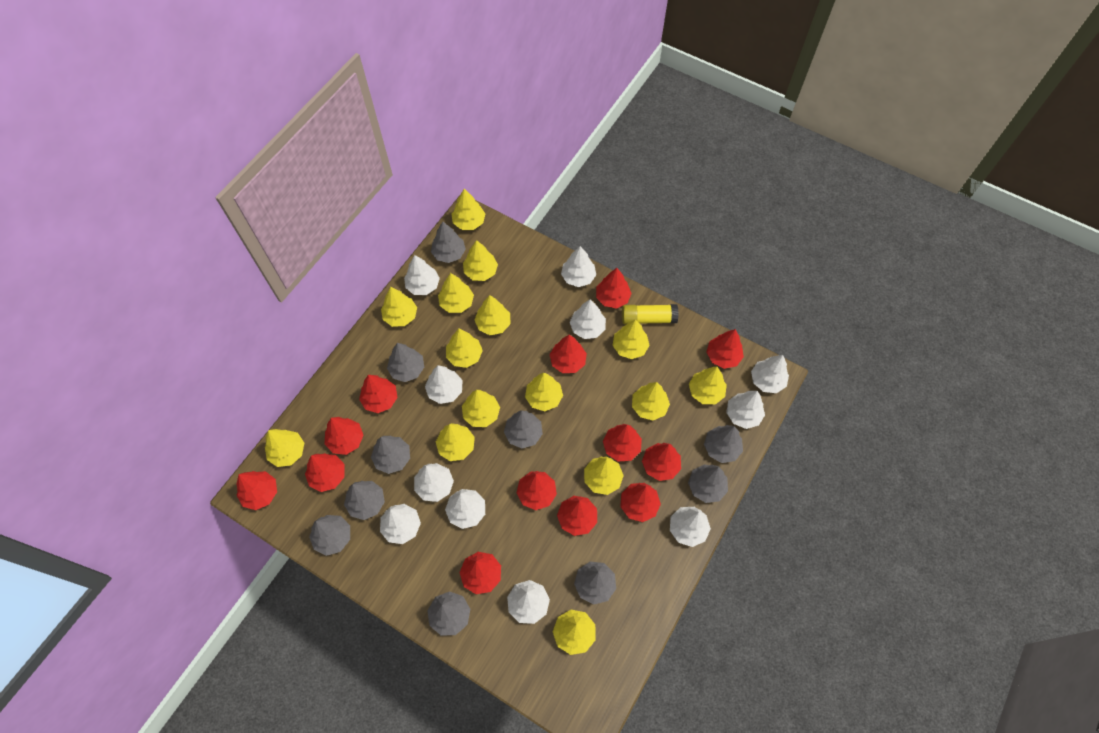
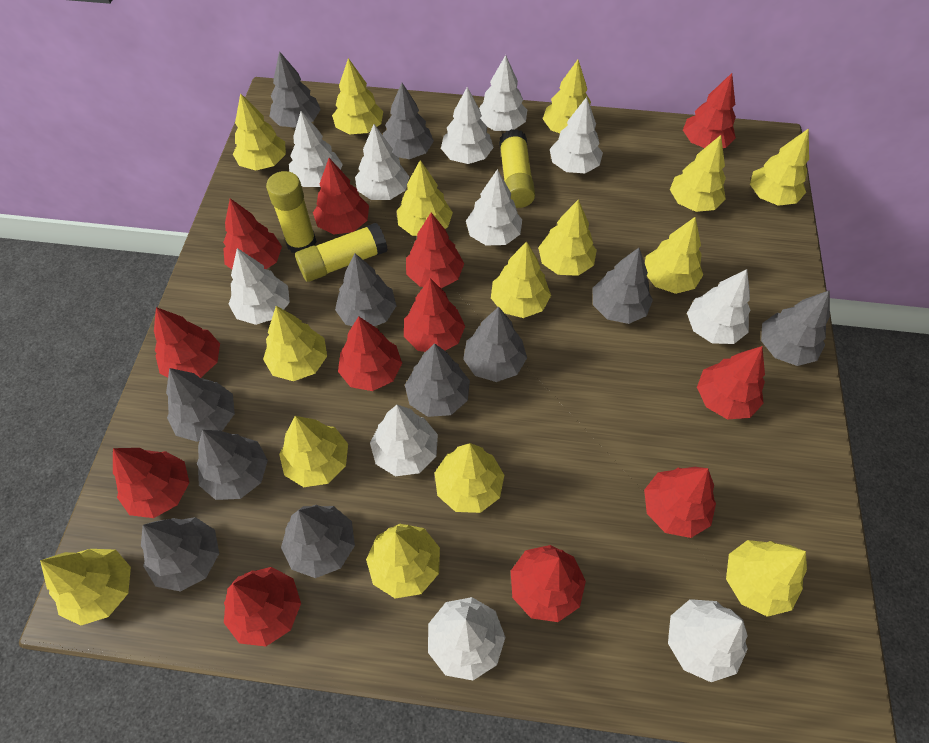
grey tree: 10 -> 11
red tree: 13 -> 12
yellow glue stick: 1 -> 3

